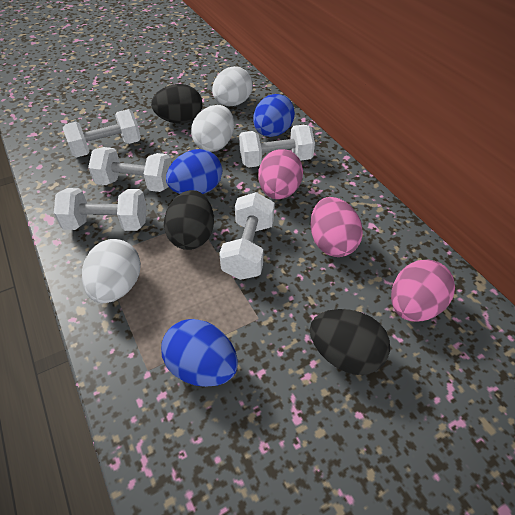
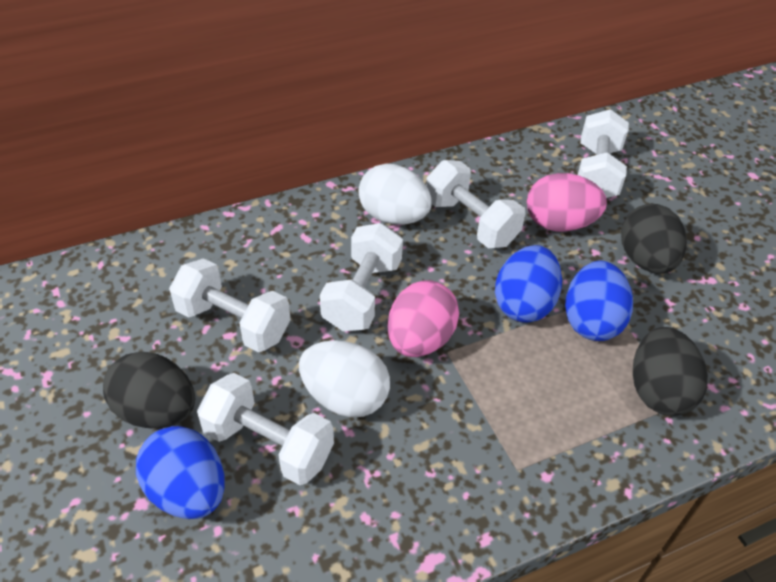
pink egg: 3 -> 2
white egg: 3 -> 2

